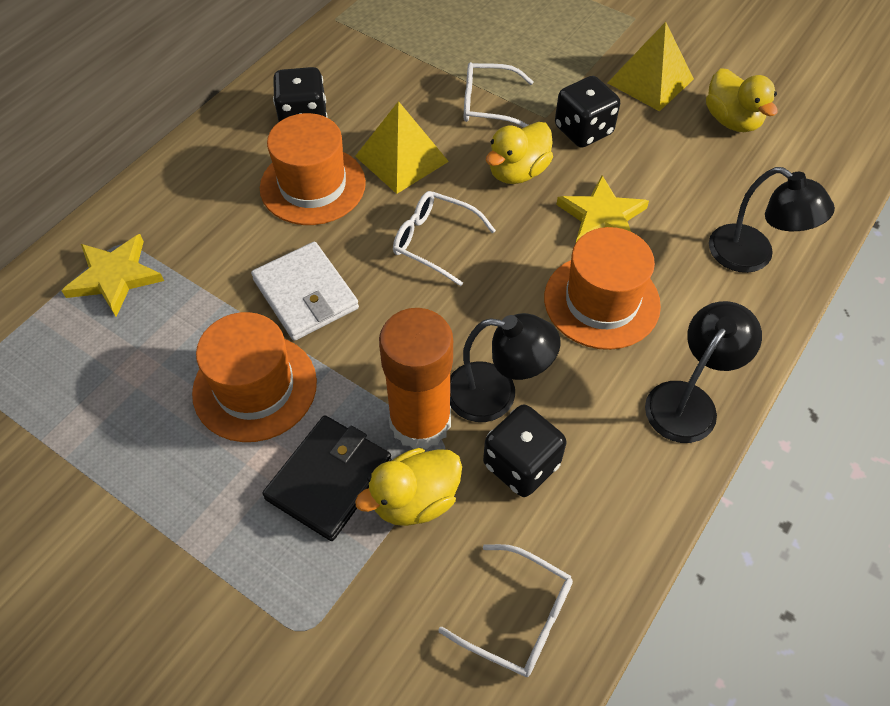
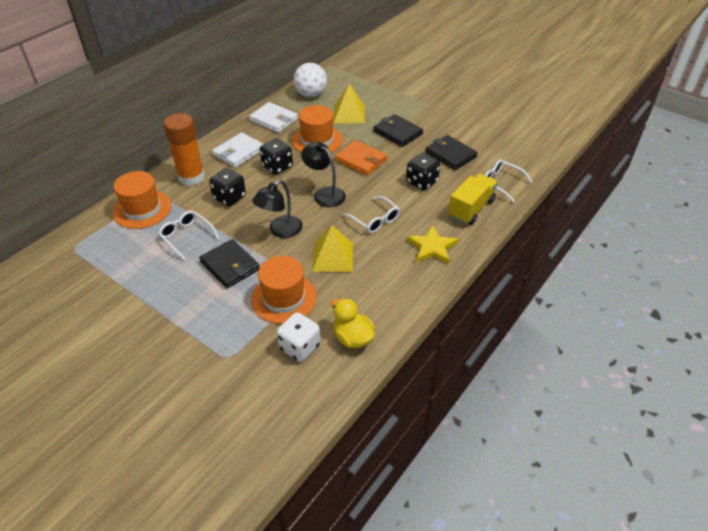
black lamp: 3 -> 2
black wallet: 1 -> 3
orange wallet: 0 -> 1
white ball: 0 -> 1
white dice: 0 -> 1
white wallet: 1 -> 2
yellow duck: 3 -> 1
yellow star: 2 -> 1
yellow truck: 0 -> 1

